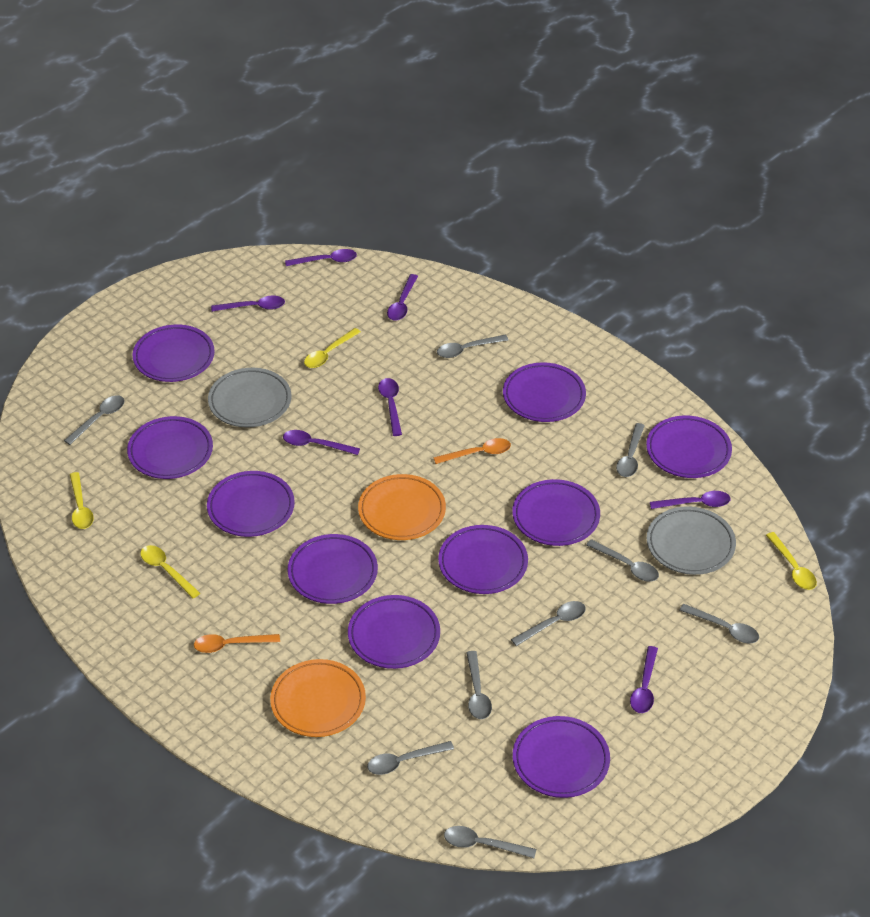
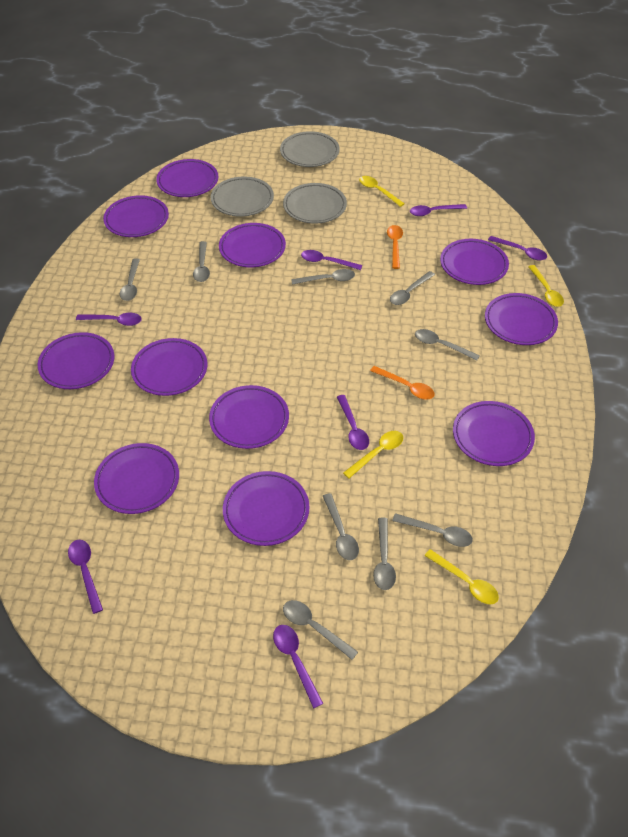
grey plate: 2 -> 3
orange plate: 2 -> 0
purple plate: 10 -> 11

